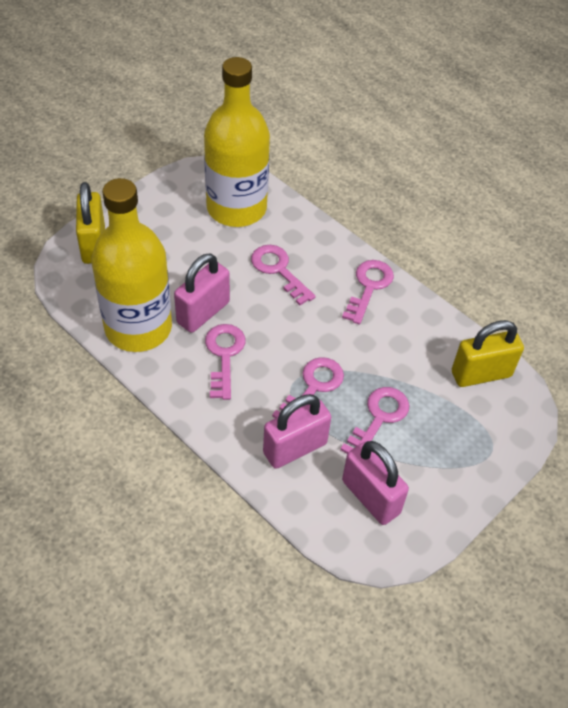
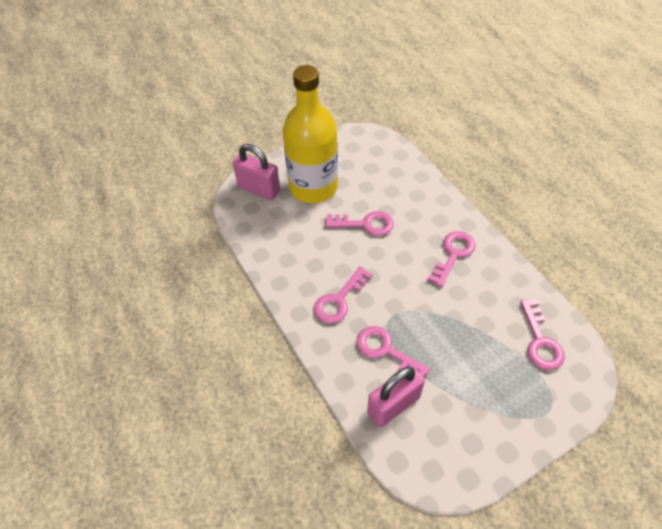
pink padlock: 3 -> 2
yellow bottle: 2 -> 1
yellow padlock: 2 -> 0

